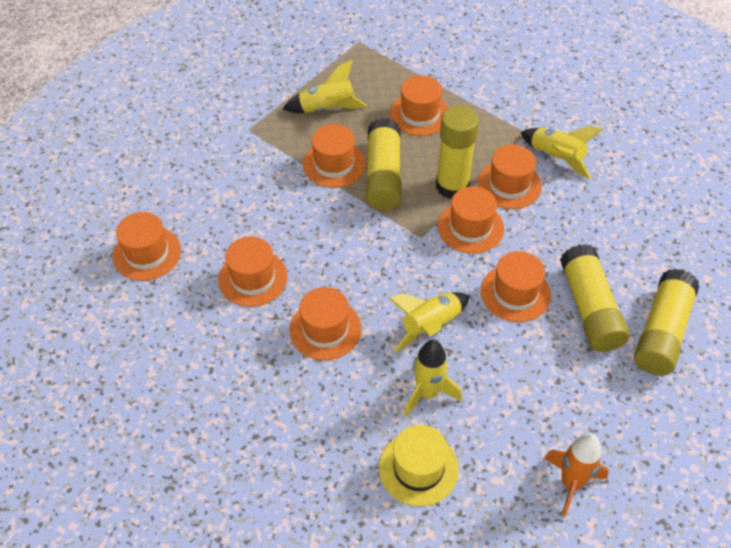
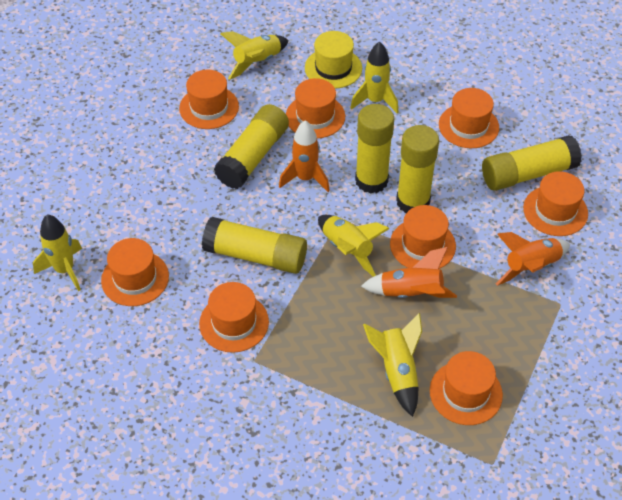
orange rocket: 1 -> 3
yellow glue stick: 4 -> 5
yellow rocket: 4 -> 5

